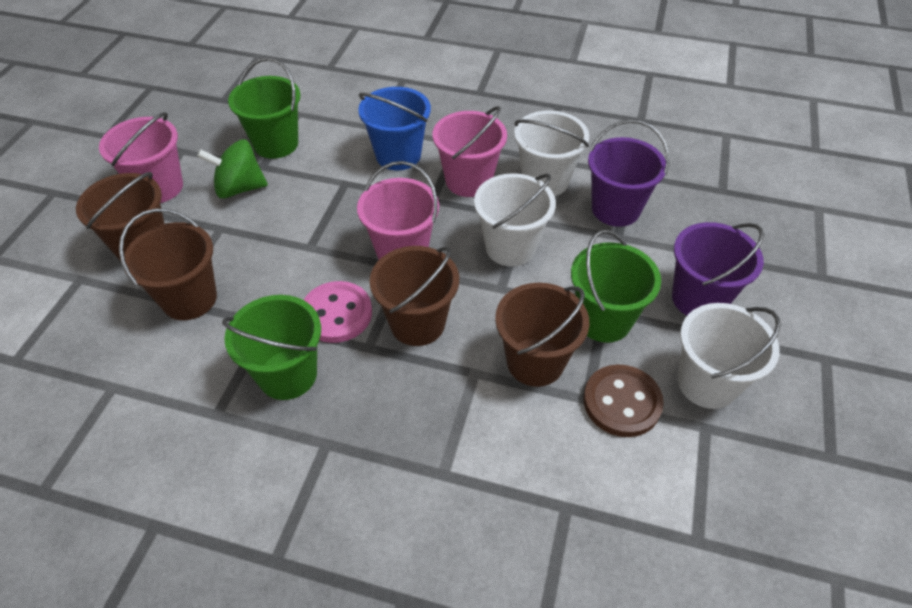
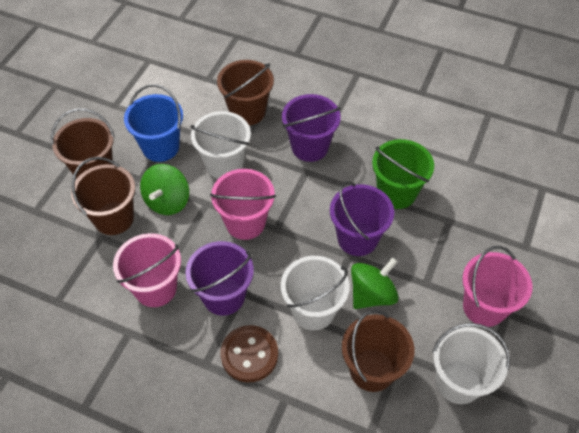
green bucket: 3 -> 1
green spinning top: 1 -> 2
pink button: 1 -> 0
purple bucket: 2 -> 3

